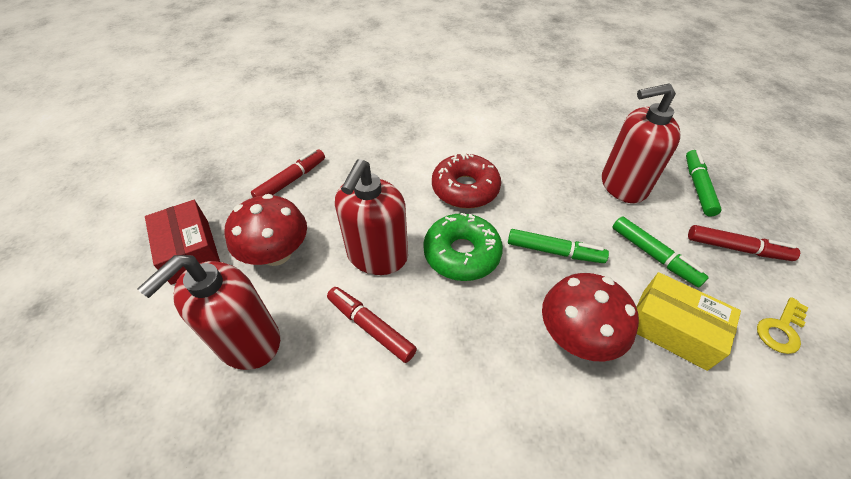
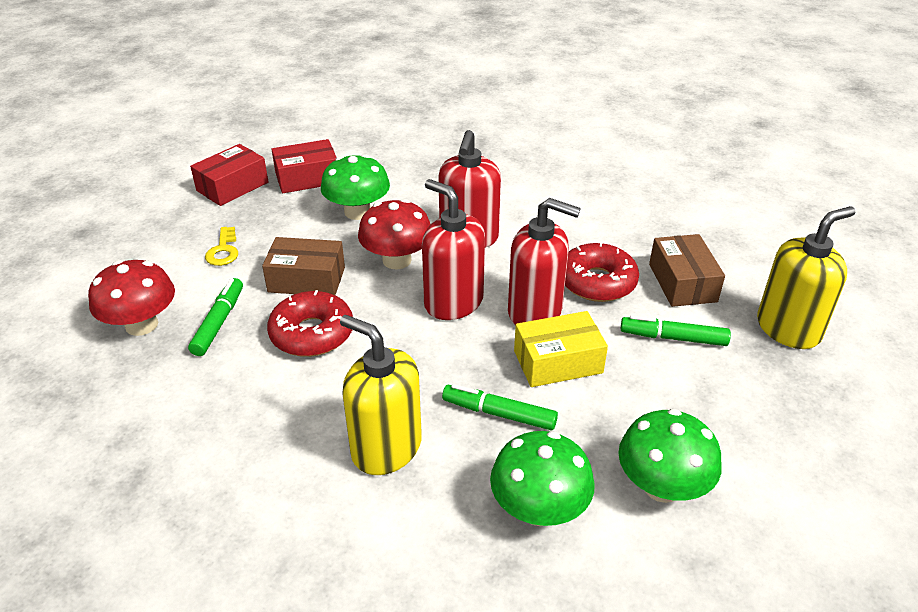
brown box: 0 -> 2
green donut: 1 -> 0
green mushroom: 0 -> 3
red box: 1 -> 2
red donut: 1 -> 2
red marker: 3 -> 0
yellow soap dispenser: 0 -> 2

